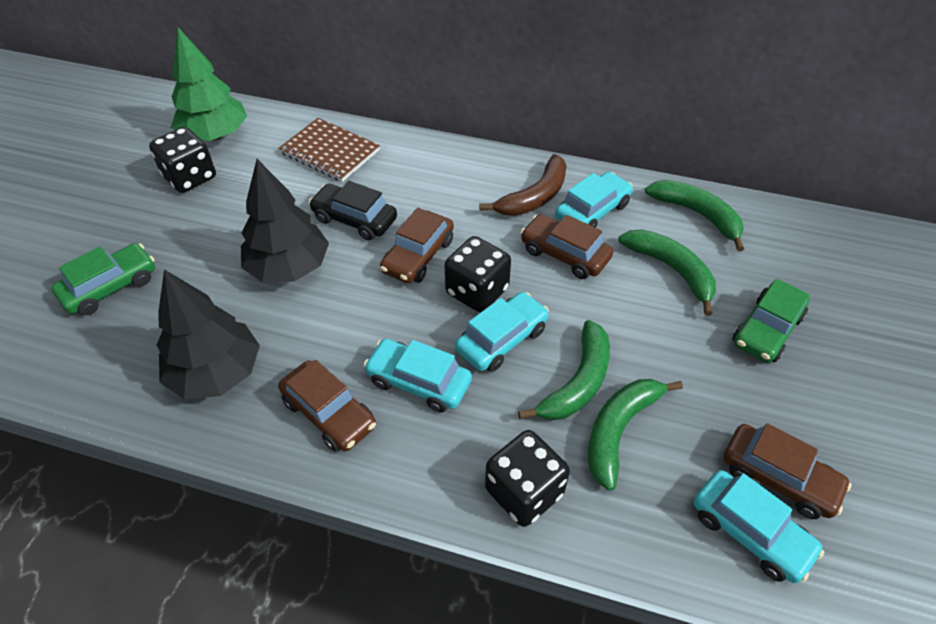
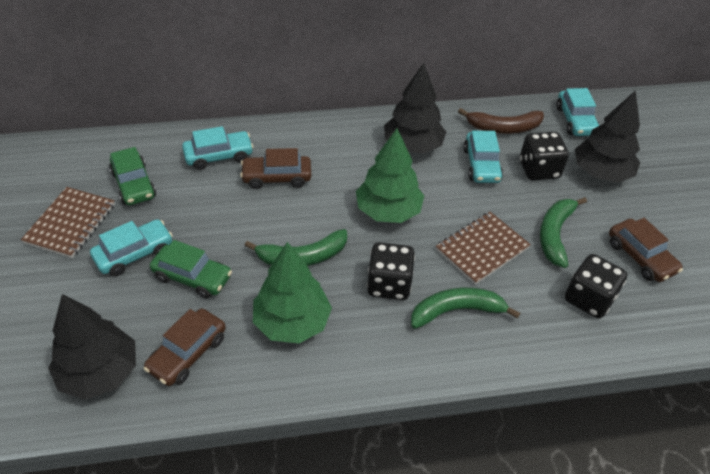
black car: 1 -> 0
black tree: 2 -> 3
brown car: 4 -> 3
brown notebook: 1 -> 2
green banana: 4 -> 3
green tree: 1 -> 2

